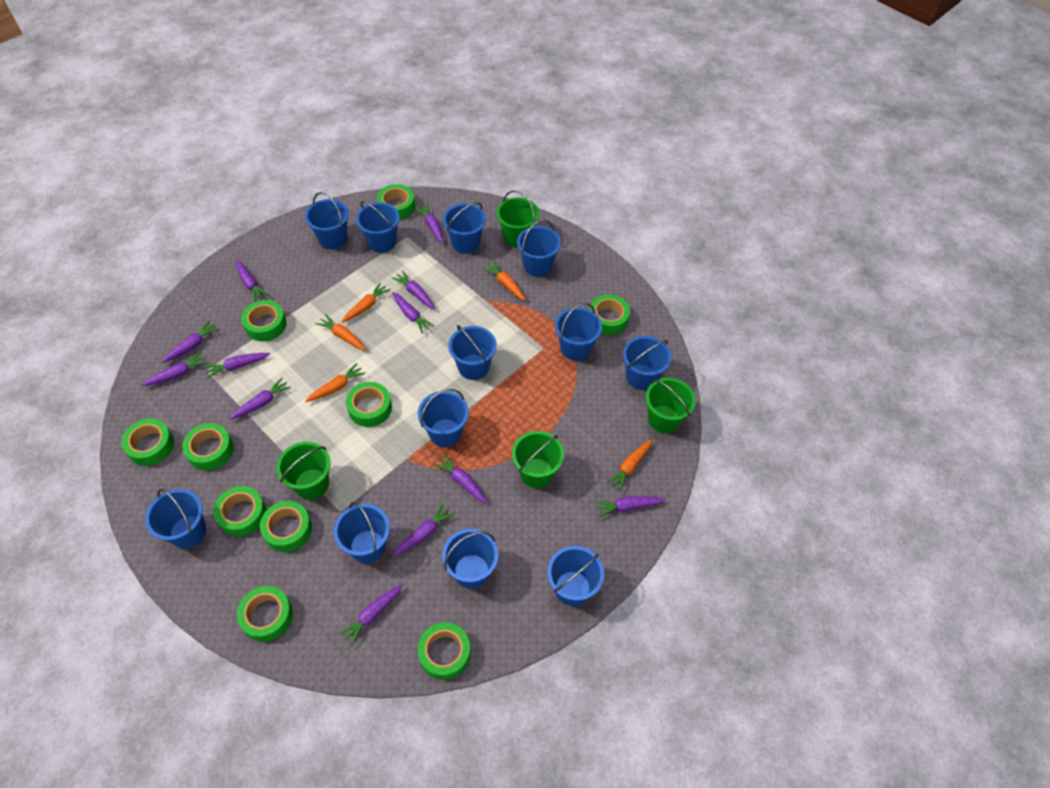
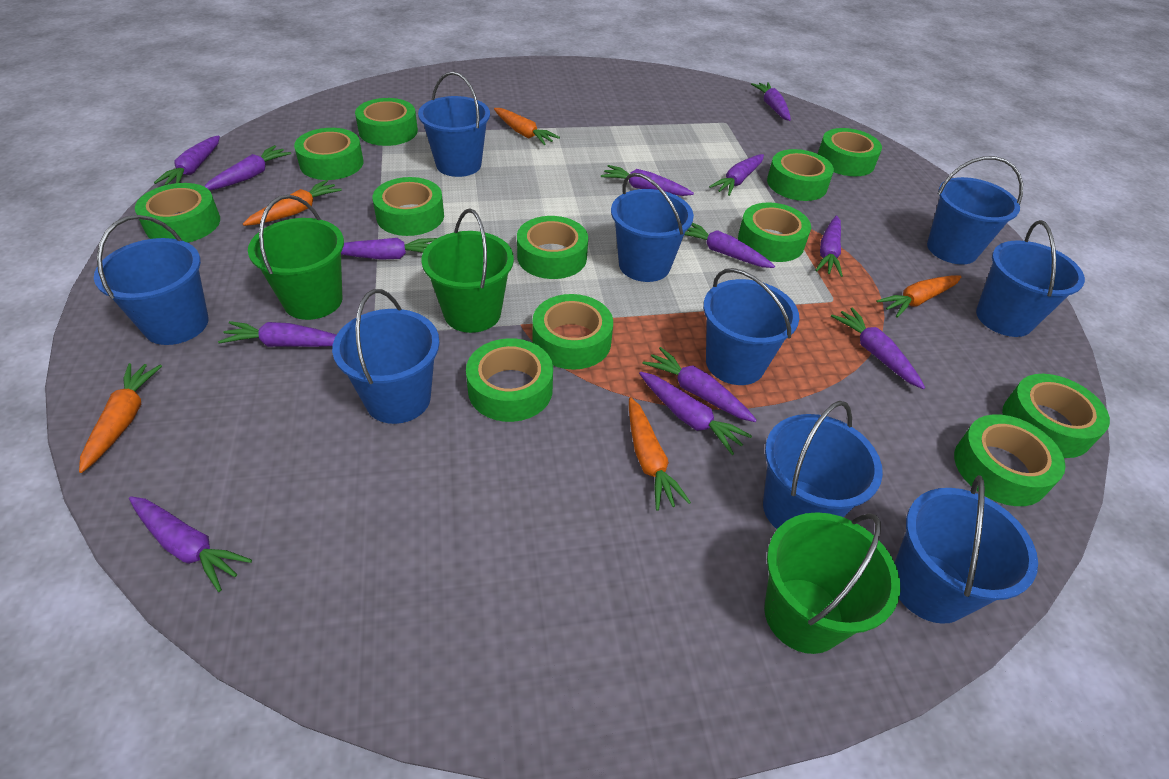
blue bucket: 12 -> 9
green bucket: 4 -> 3
green tape: 10 -> 12
purple carrot: 12 -> 13

